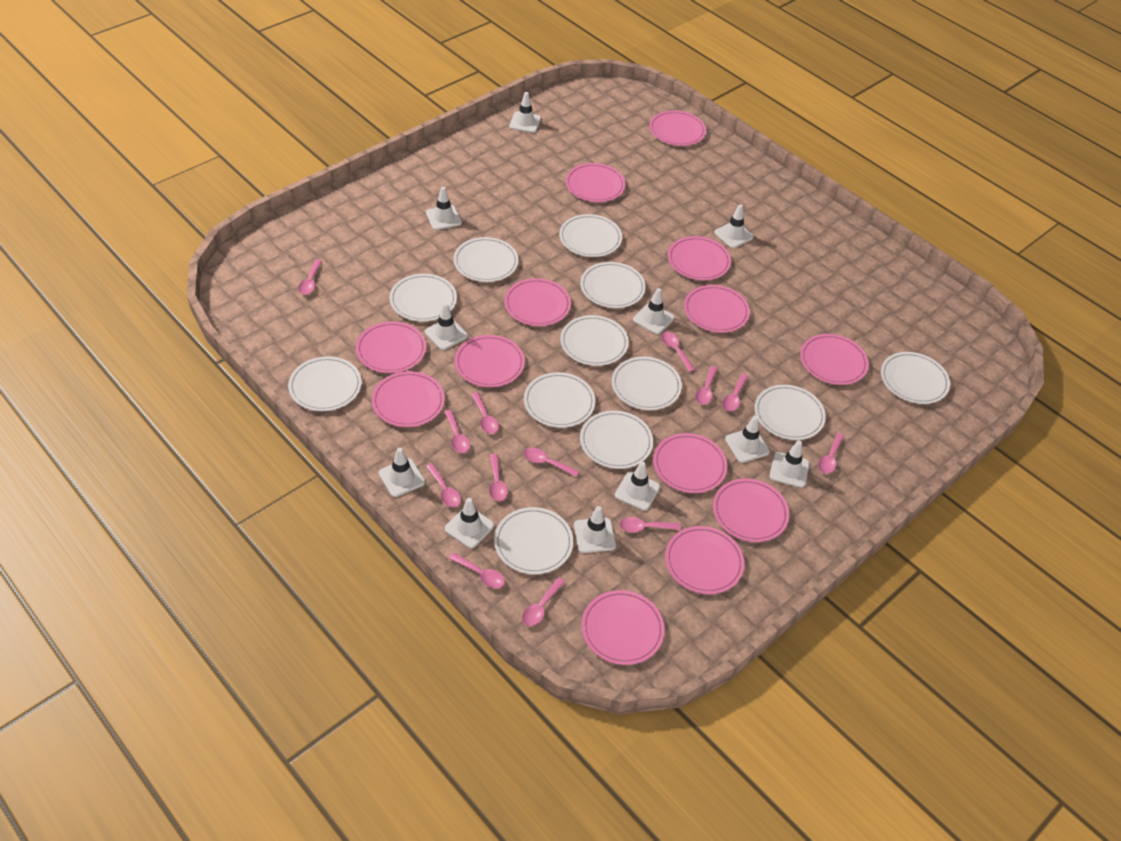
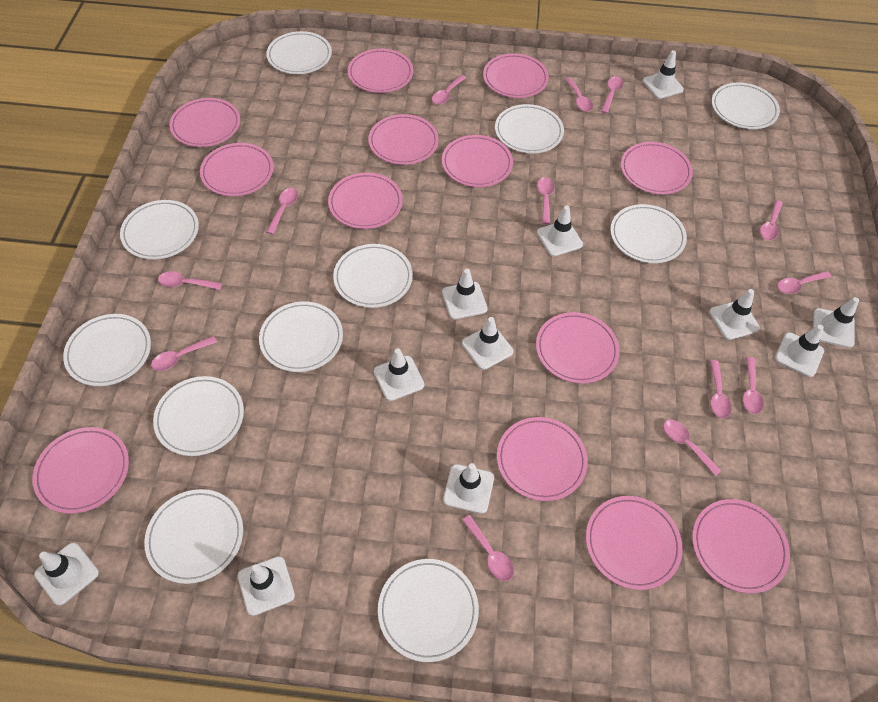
white plate: 12 -> 11

